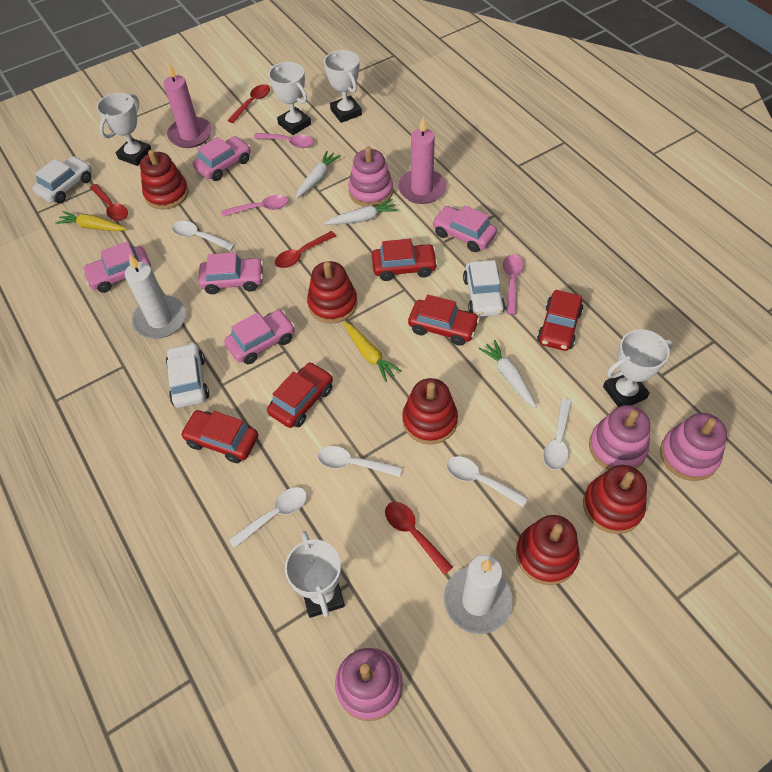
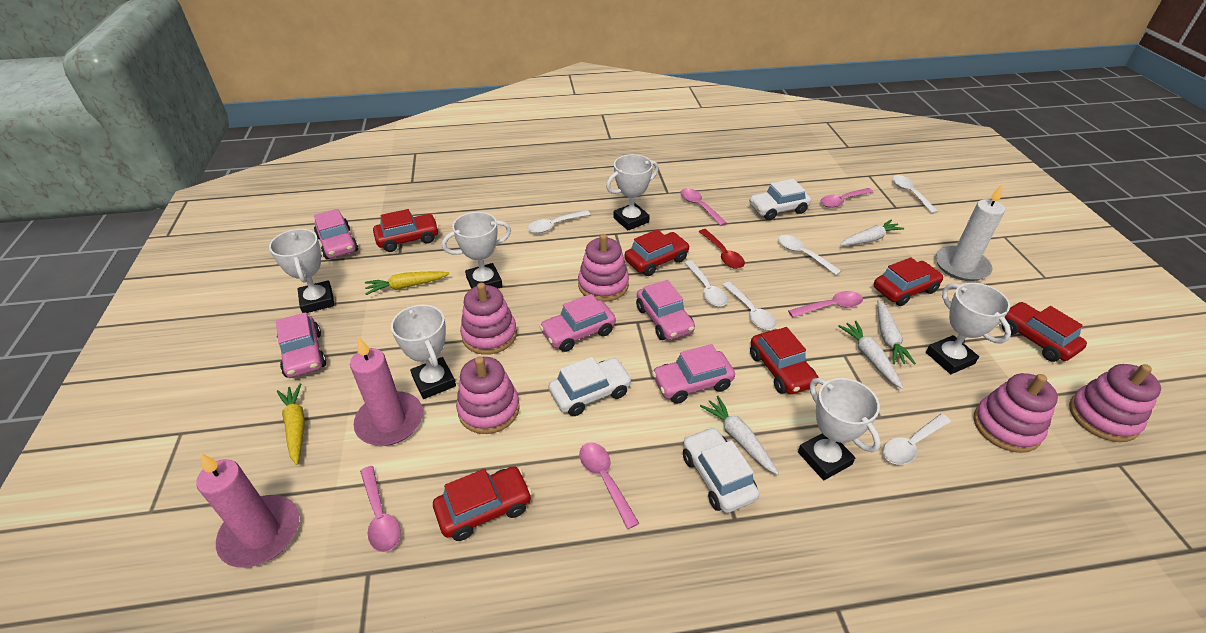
pink spoon: 3 -> 5
pink stacking toy: 4 -> 5
red car: 5 -> 6
red spoon: 4 -> 1
red stacking toy: 5 -> 0
white candle: 2 -> 1
white carrot: 3 -> 4
white spoon: 5 -> 6
white trophy: 5 -> 6

